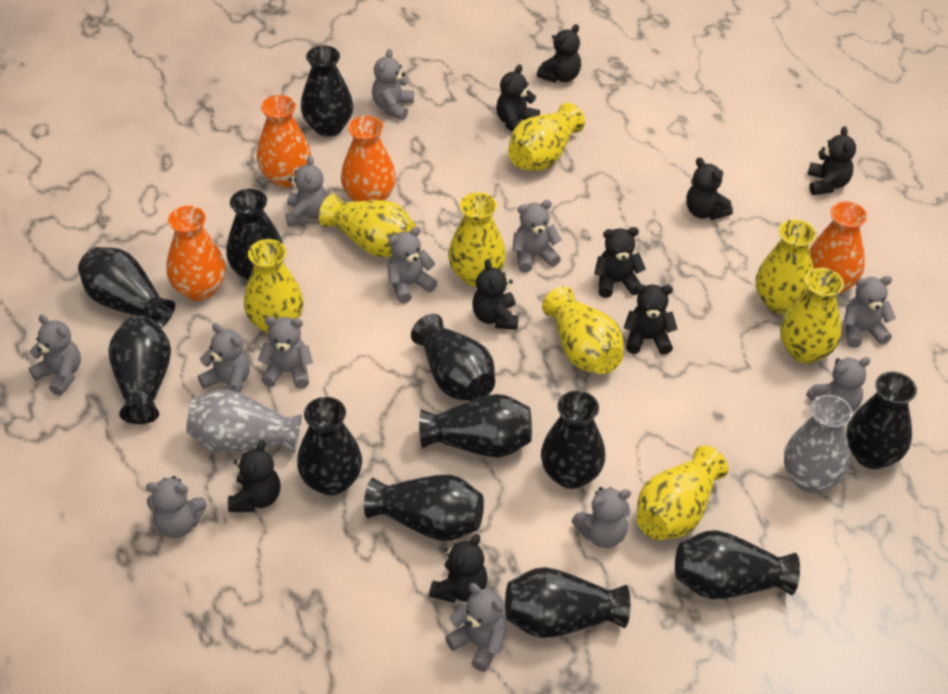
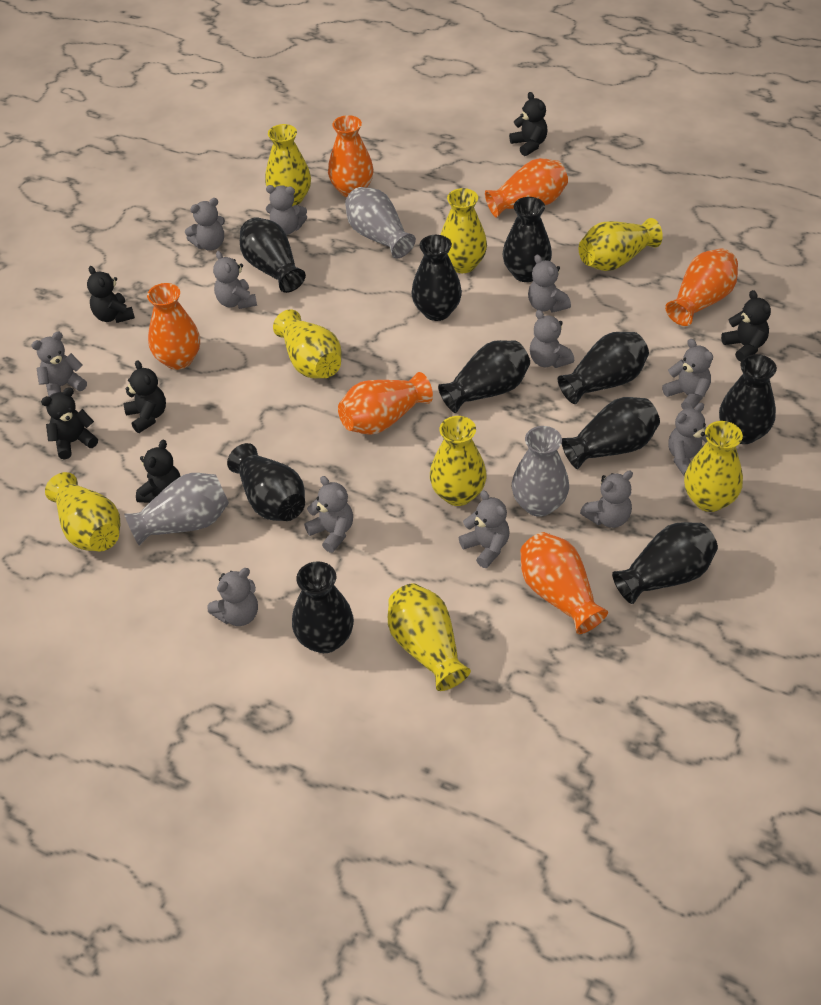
black teddy bear: 9 -> 6
black vase: 12 -> 10
grey vase: 2 -> 3
orange vase: 4 -> 6

